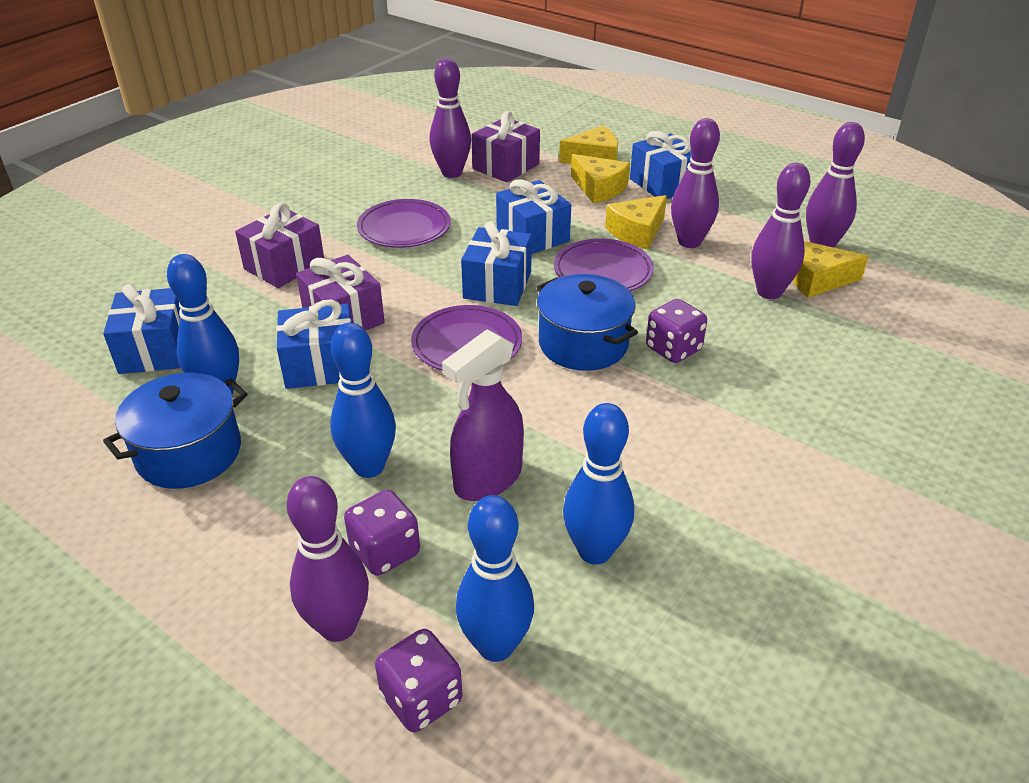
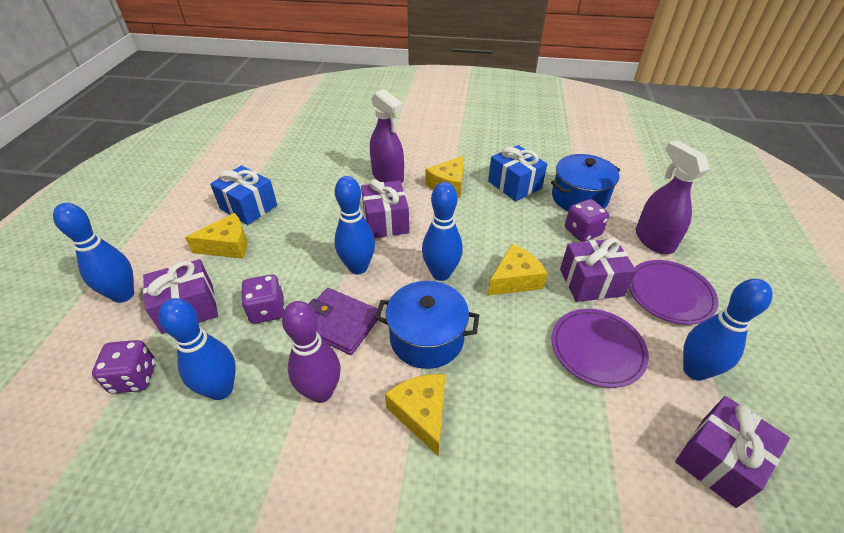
blue bowling pin: 4 -> 5
blue gift: 5 -> 2
purple bowling pin: 5 -> 1
purple gift: 3 -> 4
purple plate: 3 -> 2
purple spray bottle: 1 -> 2
purple wallet: 0 -> 1

